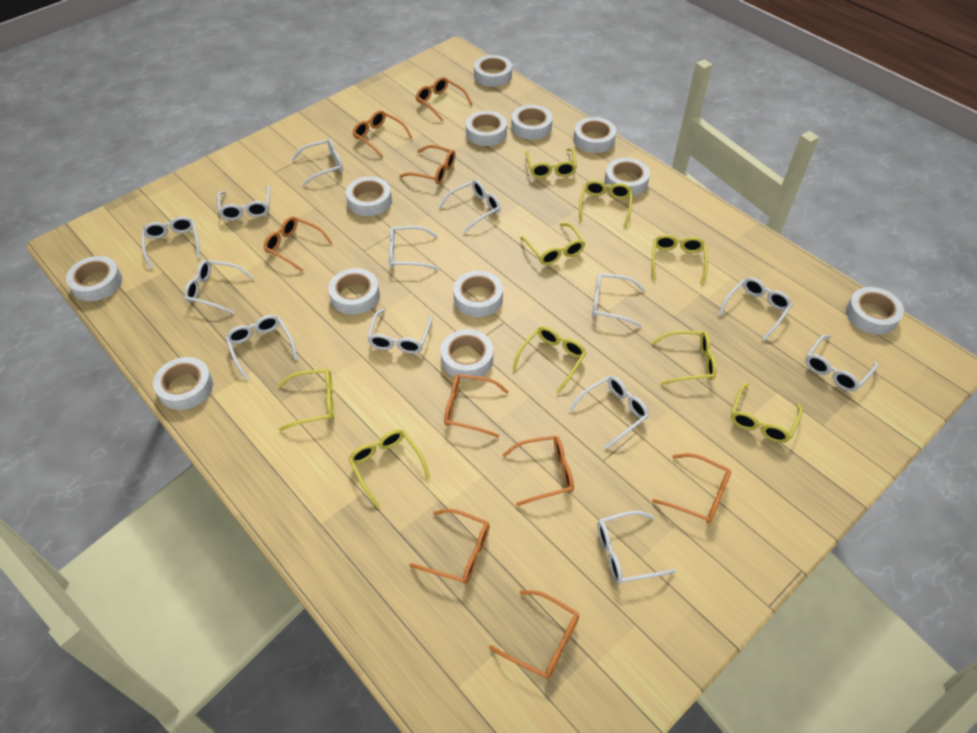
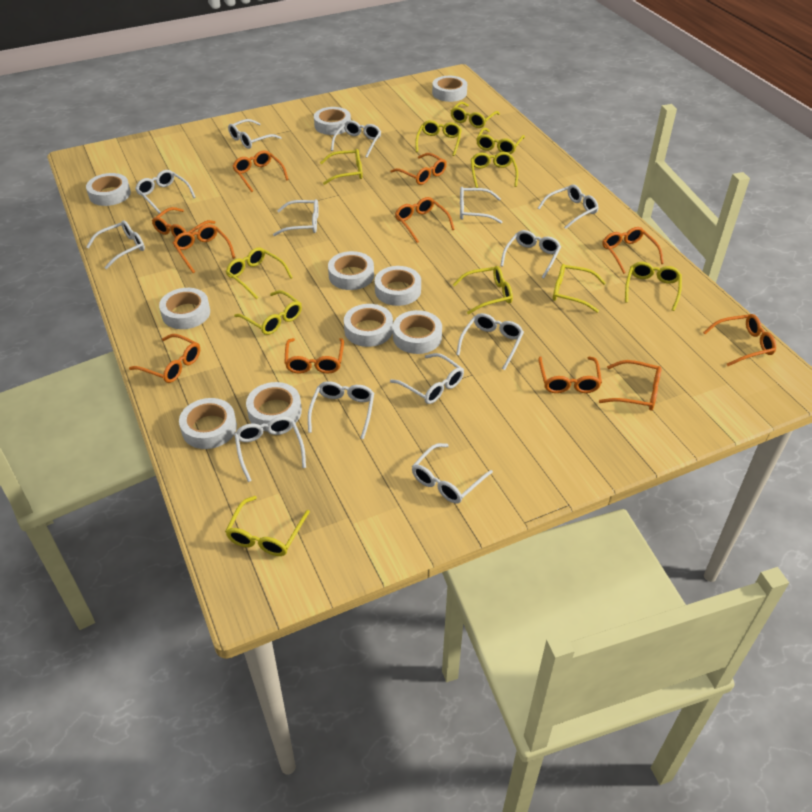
orange glasses: 9 -> 11
white tape: 12 -> 10
yellow glasses: 9 -> 11

